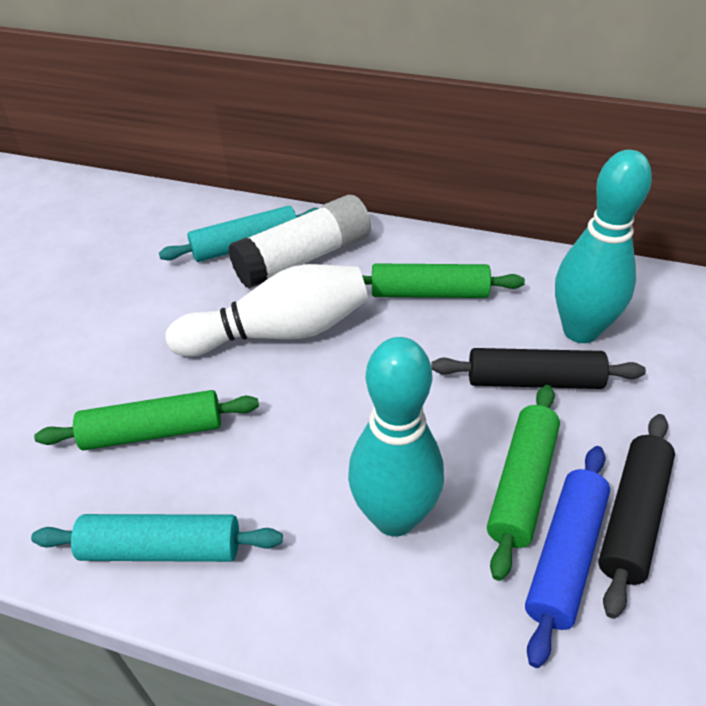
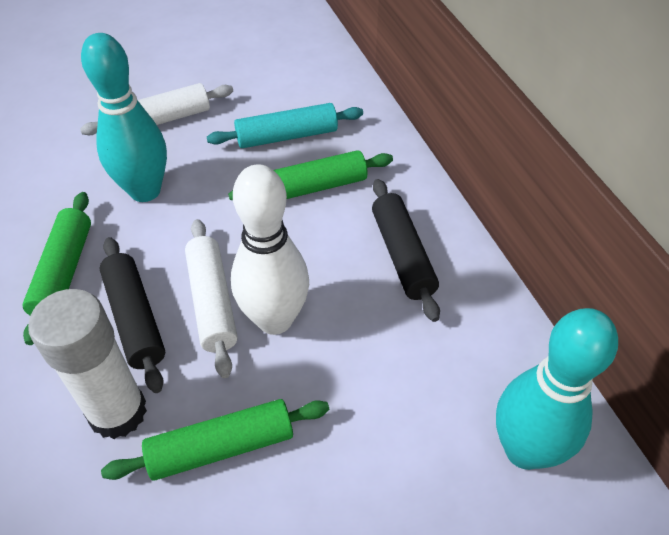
blue rolling pin: 1 -> 0
turquoise rolling pin: 2 -> 1
white rolling pin: 0 -> 2

